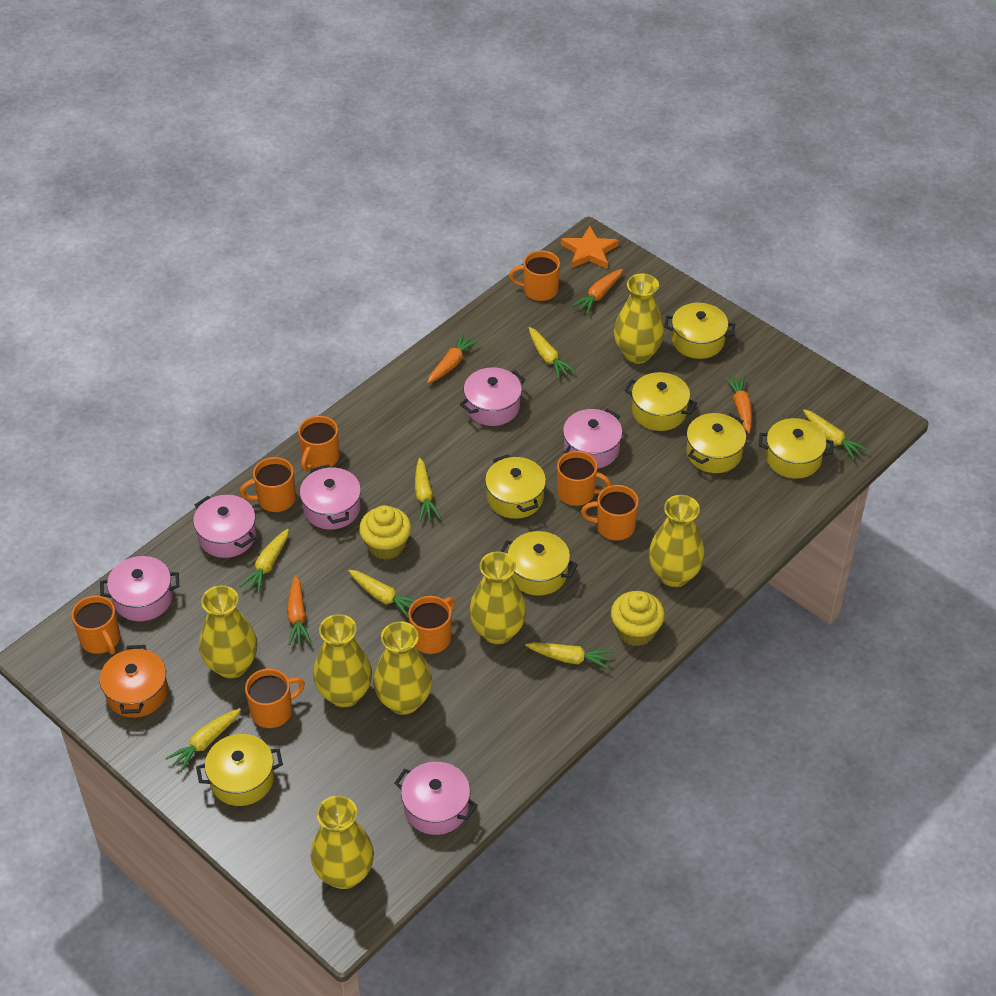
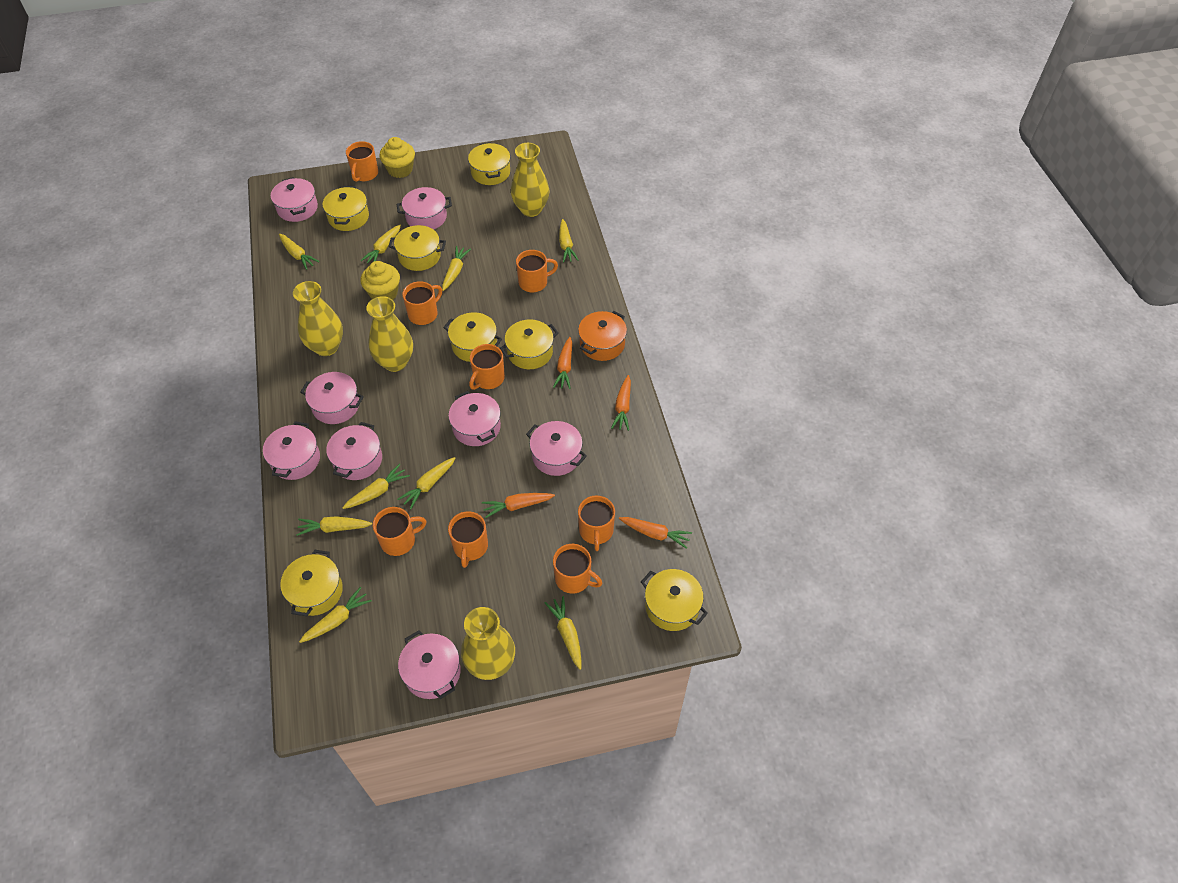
orange star: 1 -> 0
pink pot: 6 -> 8
yellow carrot: 7 -> 9
yellow vase: 7 -> 4

